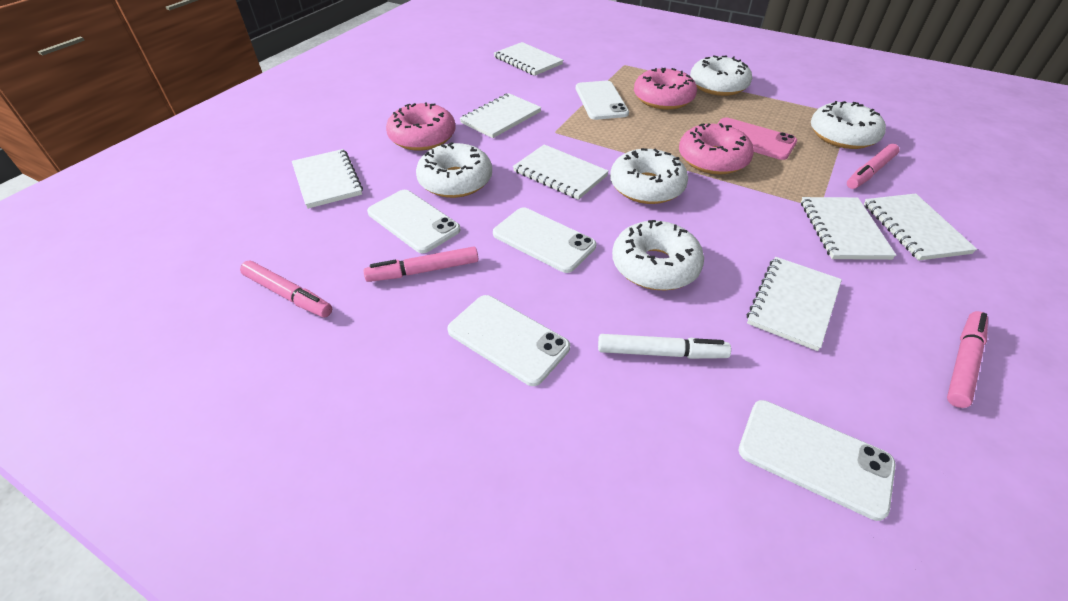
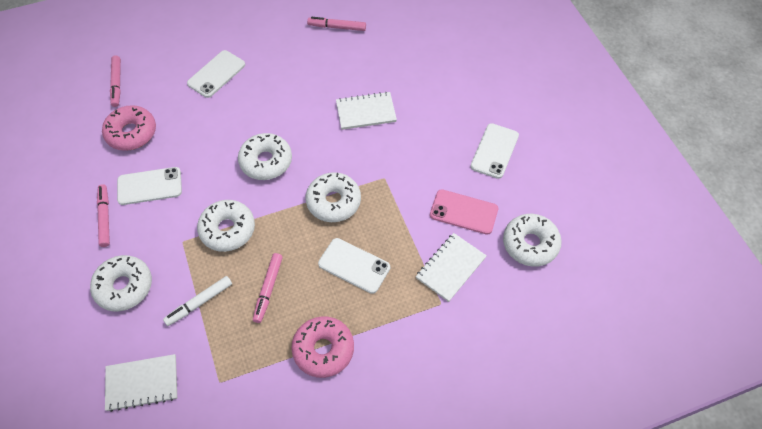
pink donut: 3 -> 2
white notebook: 7 -> 3
white phone: 5 -> 4

